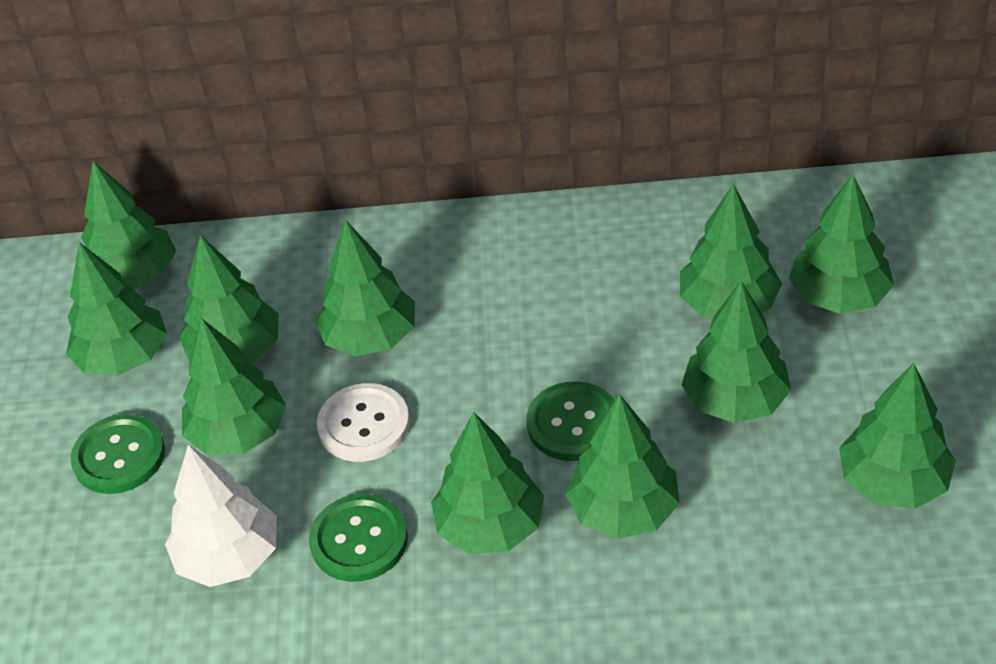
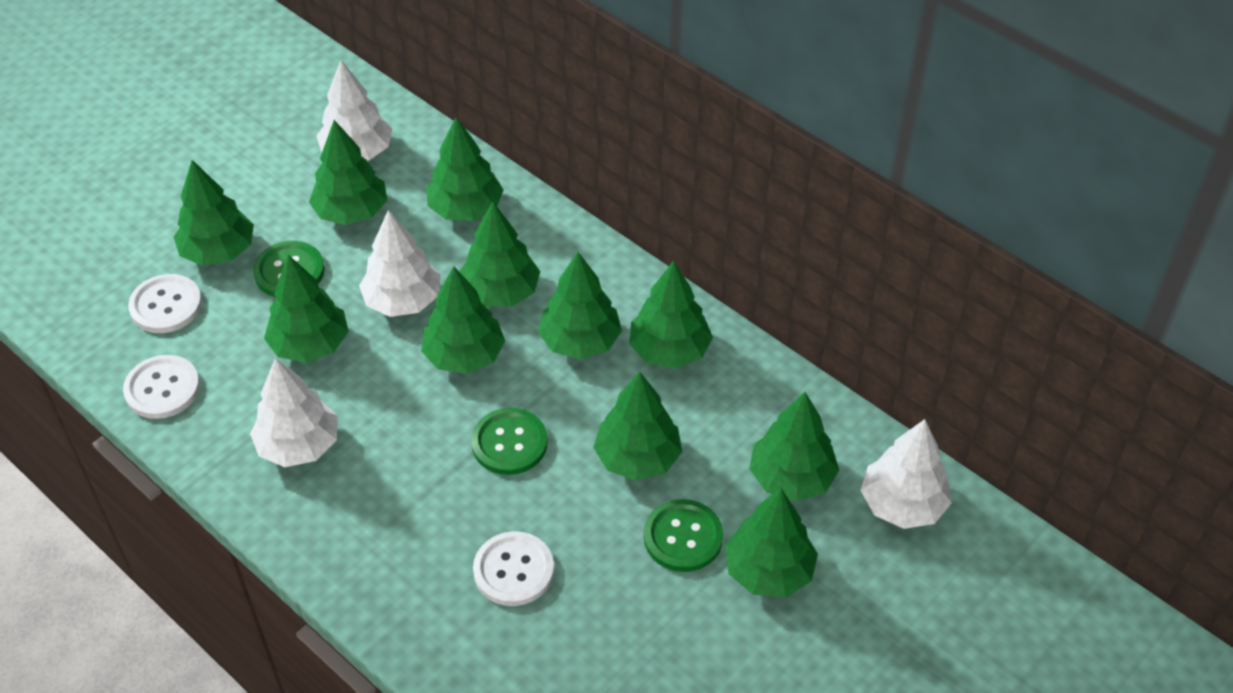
white button: 1 -> 3
white tree: 1 -> 4

